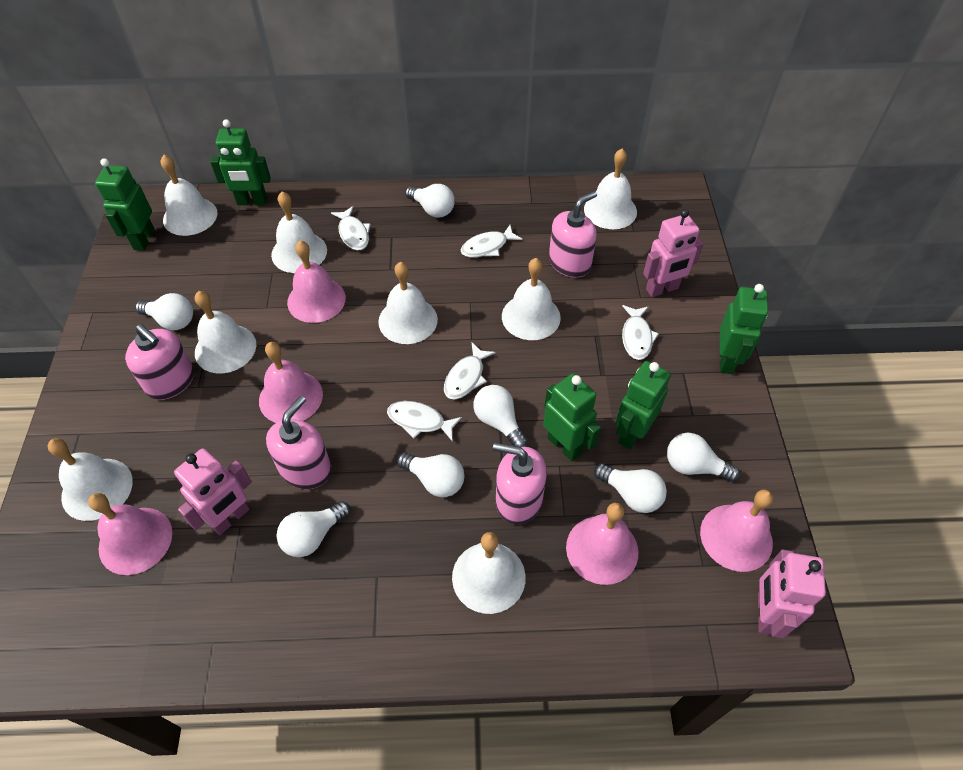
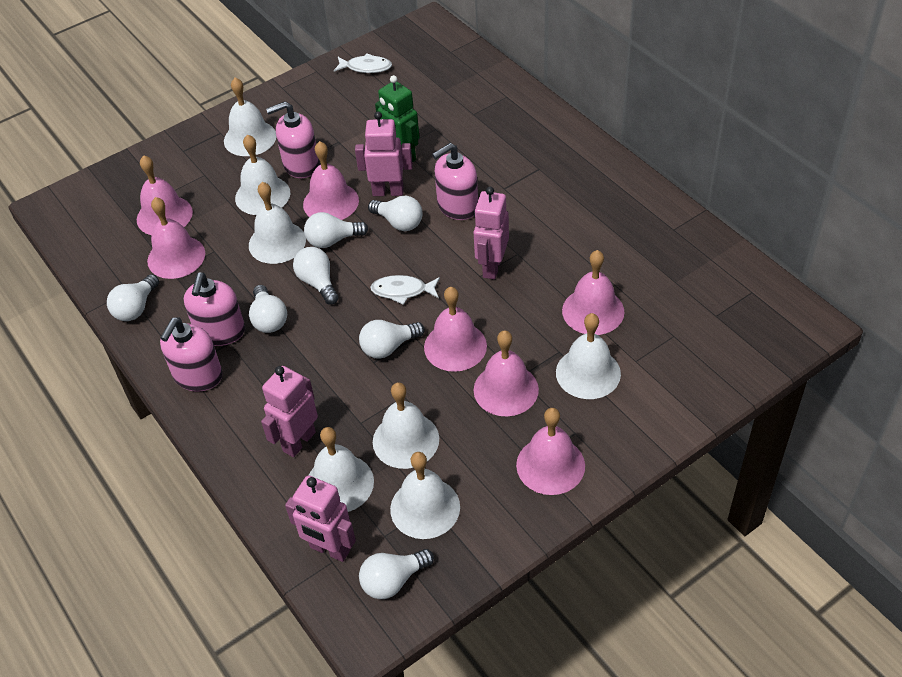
green robot: 5 -> 1
pink bell: 5 -> 7
pink robot: 3 -> 4
white bell: 8 -> 7
white fish: 5 -> 2

